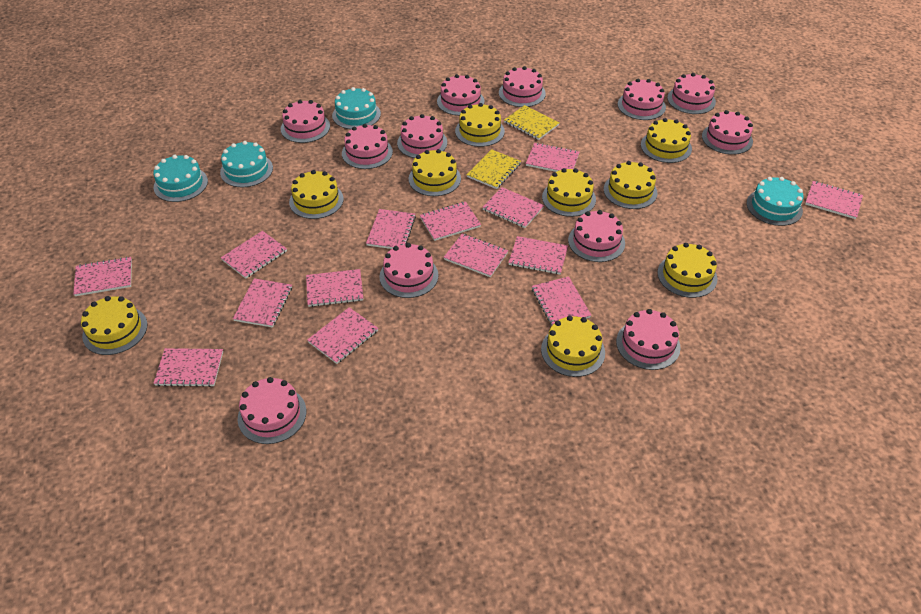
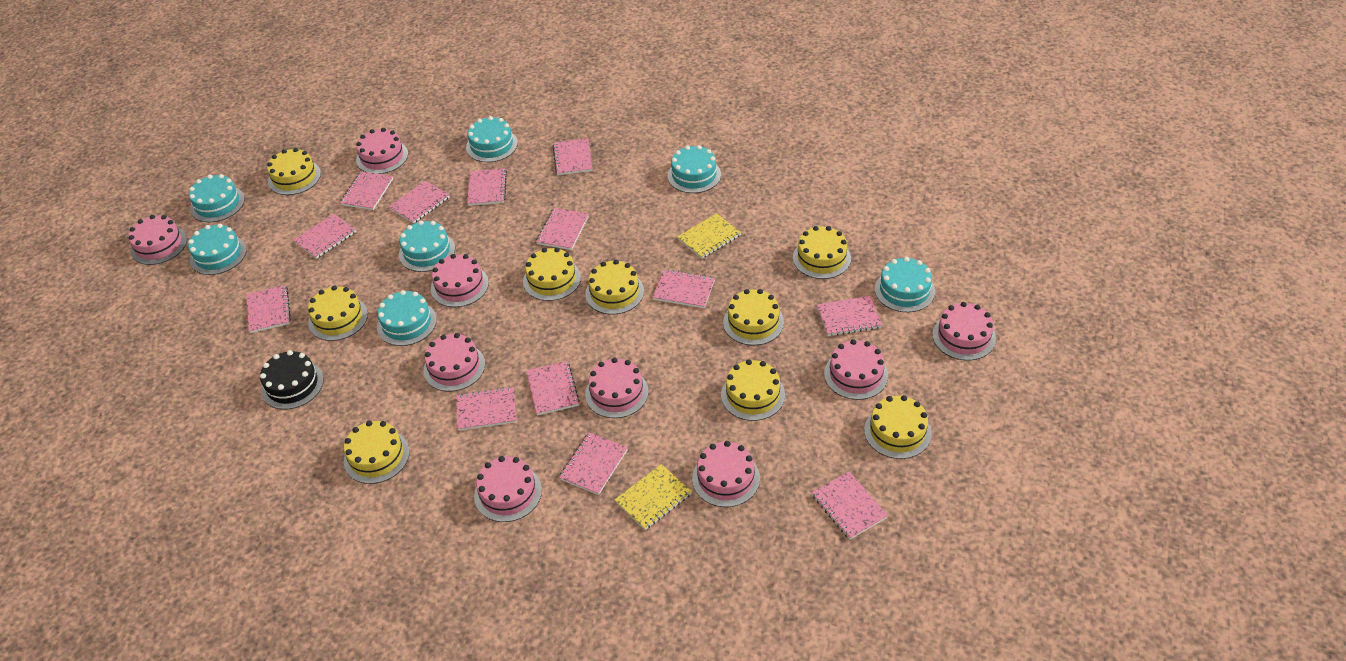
black cake: 0 -> 1
pink cake: 12 -> 9
pink notebook: 14 -> 13
turquoise cake: 4 -> 7

